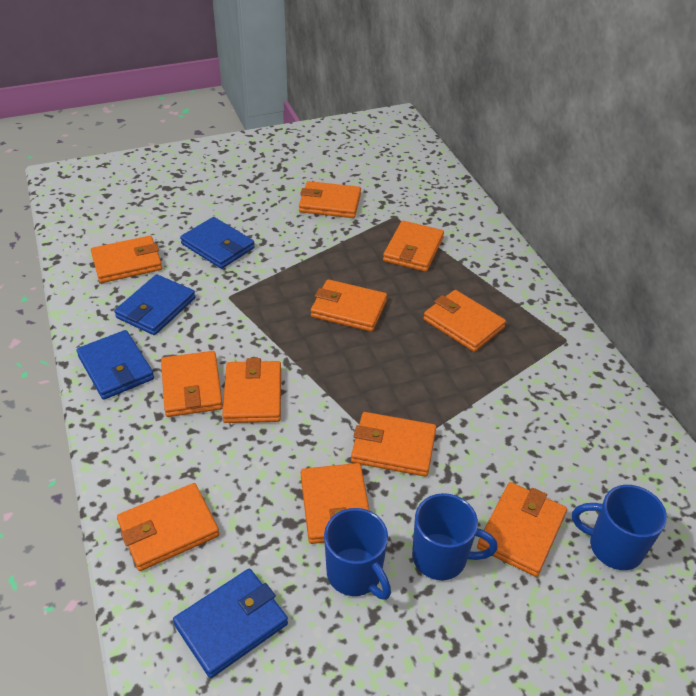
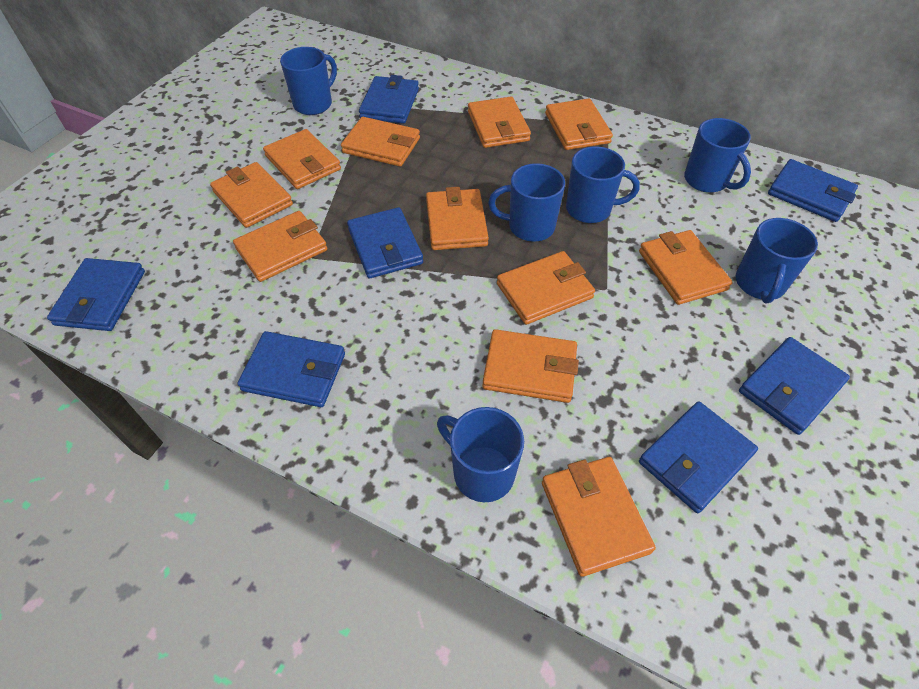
blue mug: 3 -> 6
blue wallet: 4 -> 7

